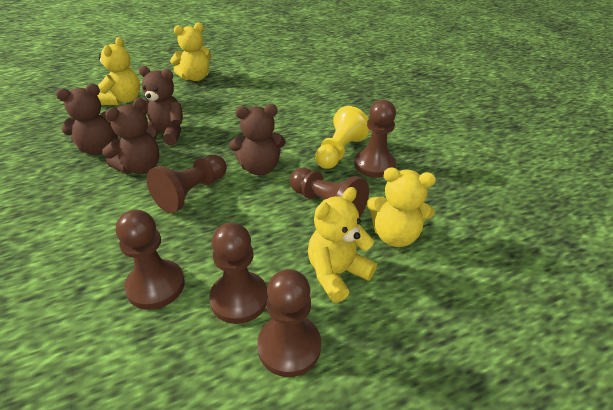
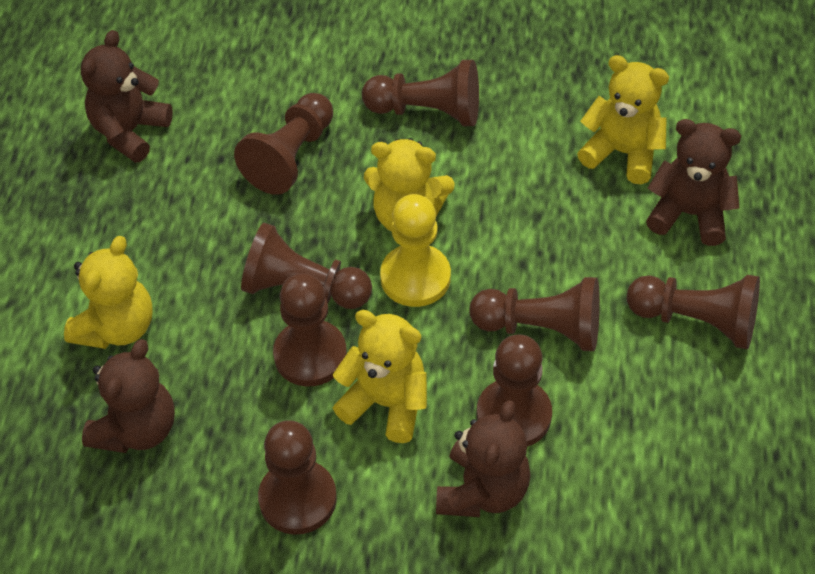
brown pawn: 6 -> 8

